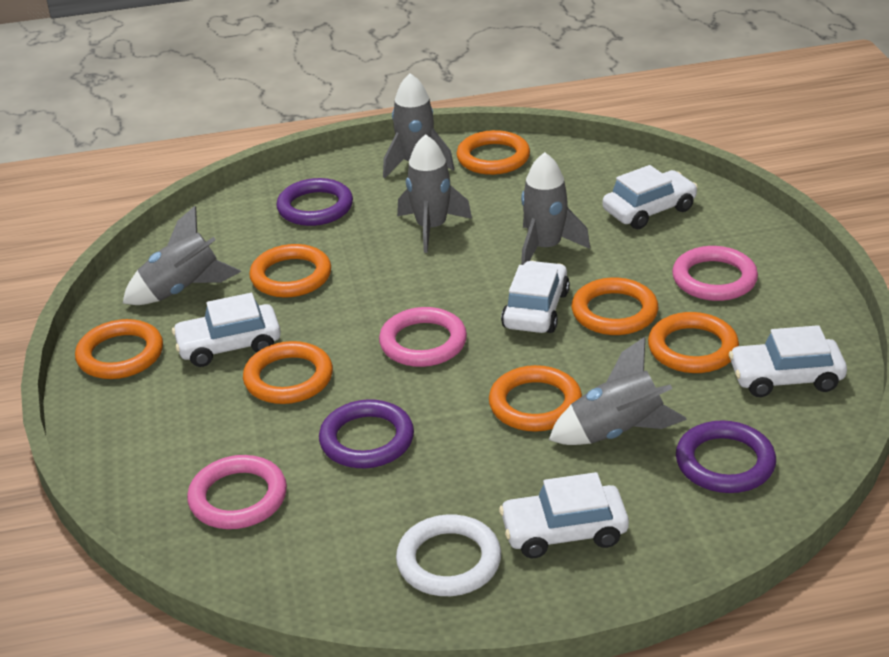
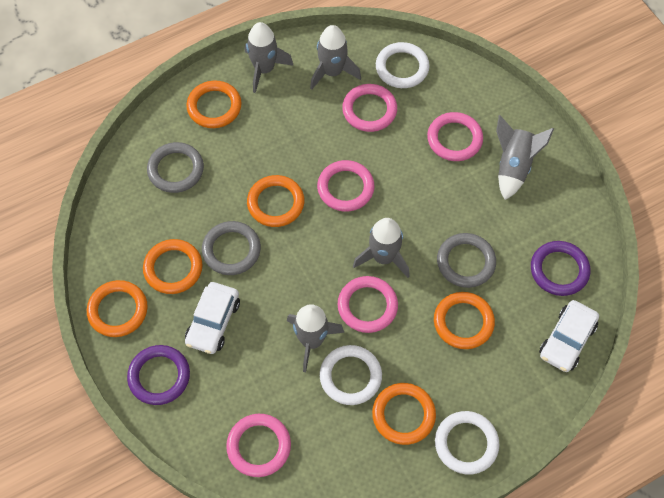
grey ring: 0 -> 3
orange ring: 7 -> 6
pink ring: 3 -> 5
purple ring: 3 -> 2
white car: 5 -> 2
white ring: 1 -> 3

